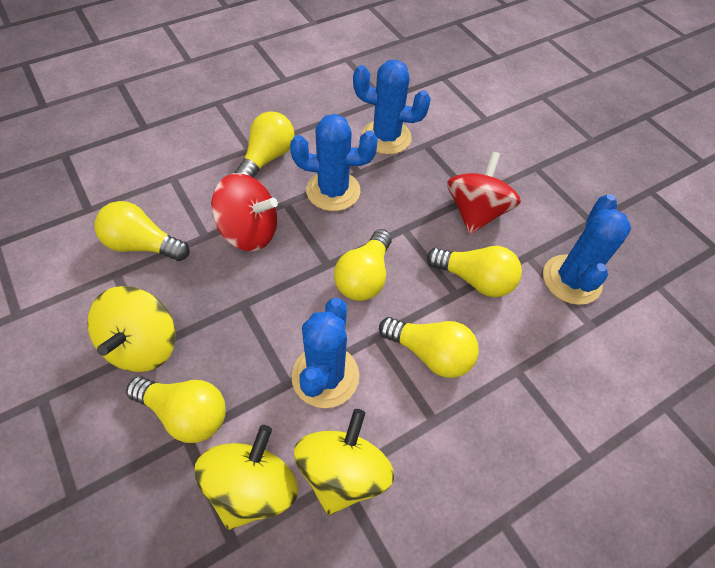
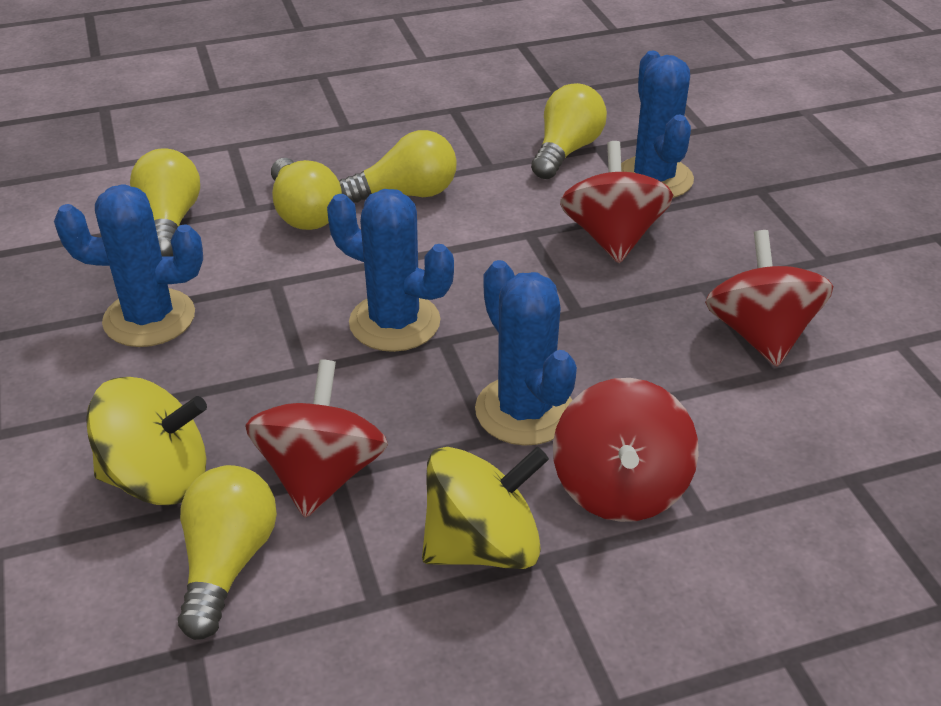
red spinning top: 2 -> 4
yellow light bulb: 6 -> 5
yellow spinning top: 3 -> 2

